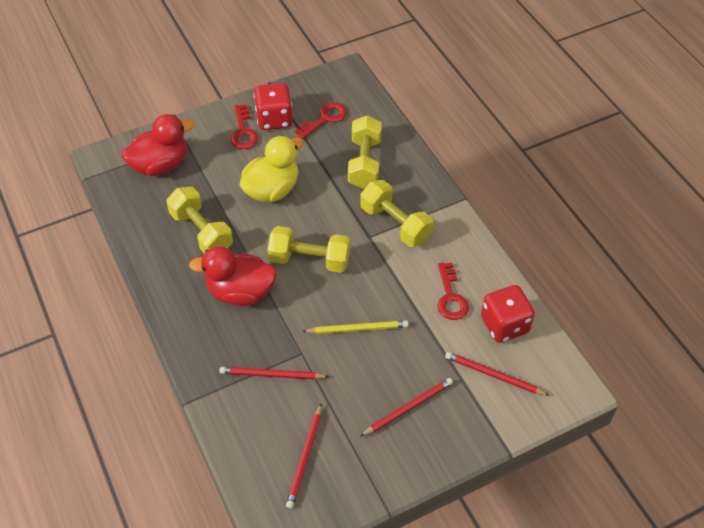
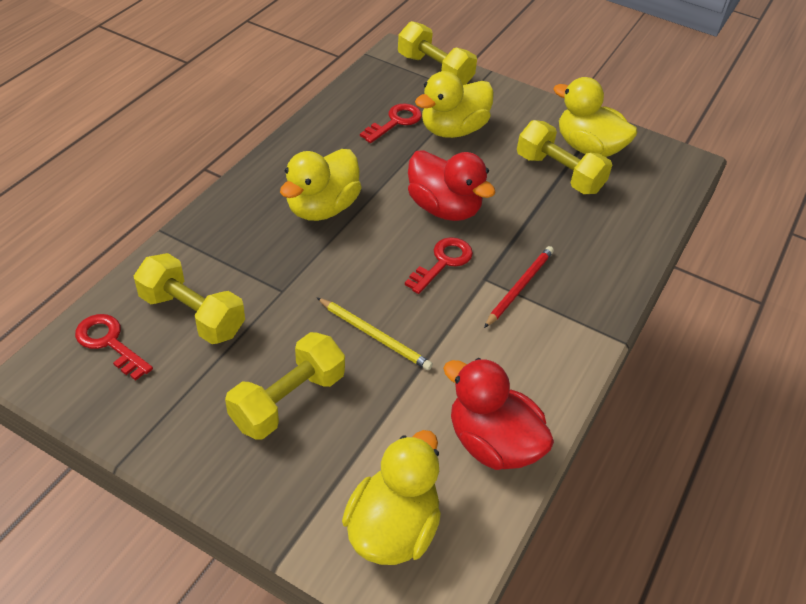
red dice: 2 -> 0
red pencil: 4 -> 1
yellow duck: 1 -> 4

